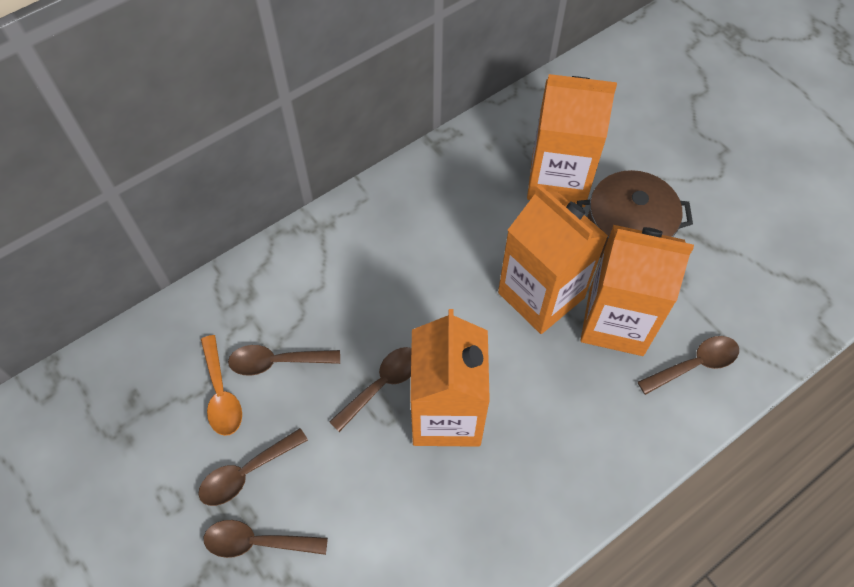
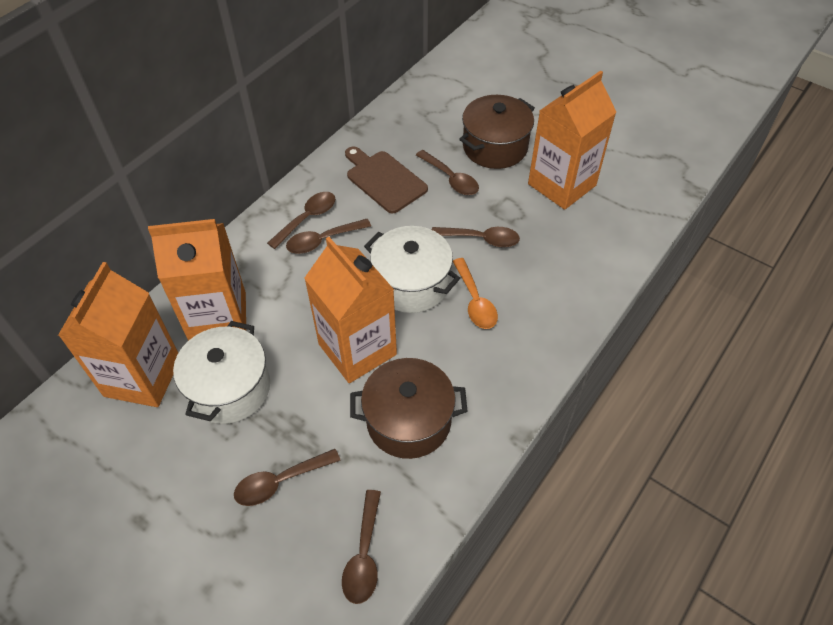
brown cutting board: 0 -> 1
brown pot: 1 -> 2
brown spoon: 5 -> 6
white pot: 0 -> 2

